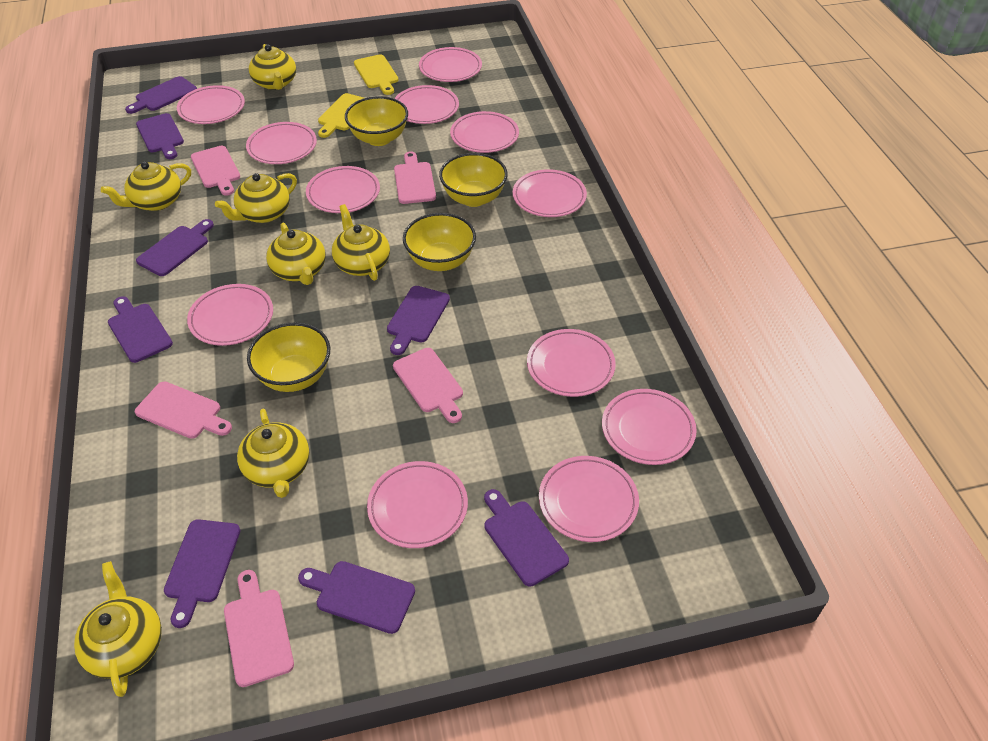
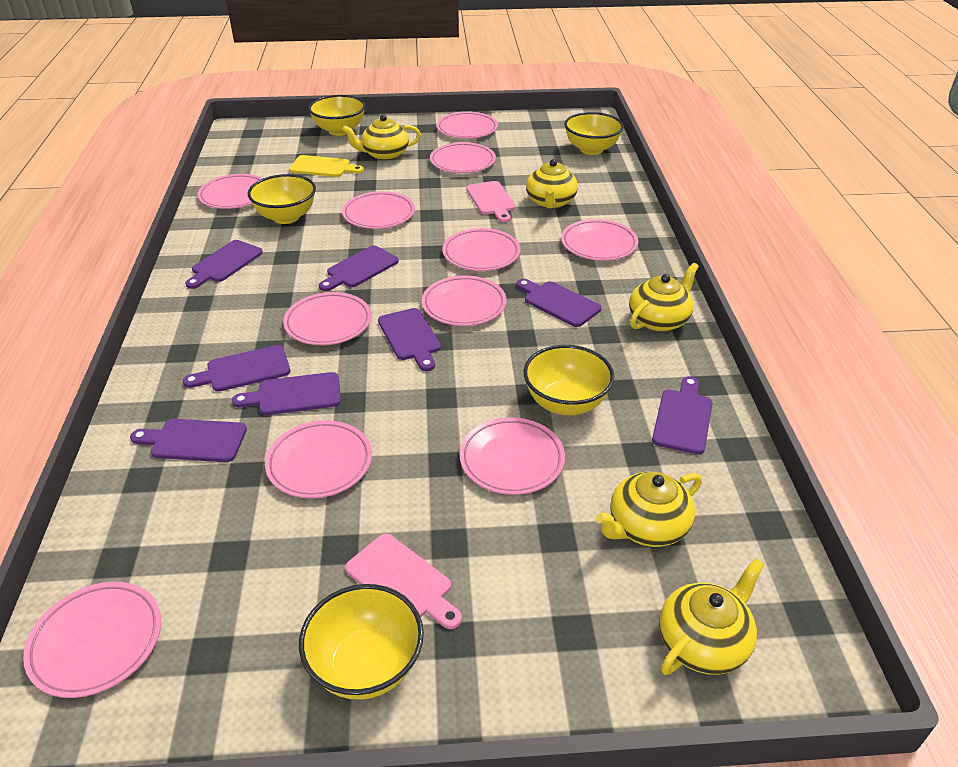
pink cutting board: 5 -> 2
pink plate: 12 -> 11
yellow bowl: 4 -> 5
yellow cutting board: 2 -> 1
yellow teapot: 7 -> 5

